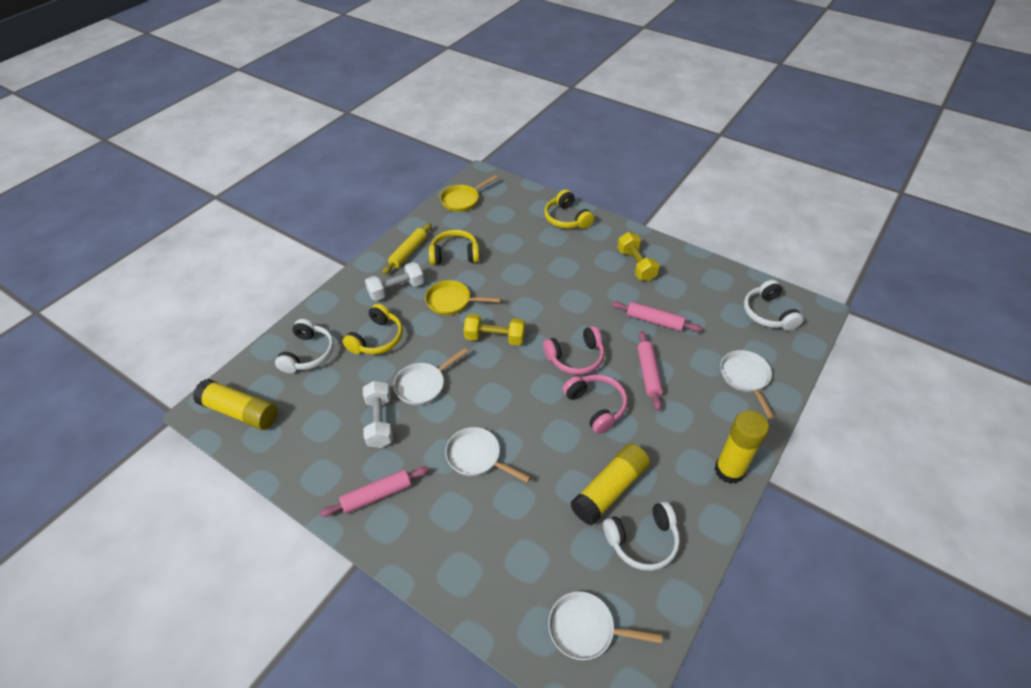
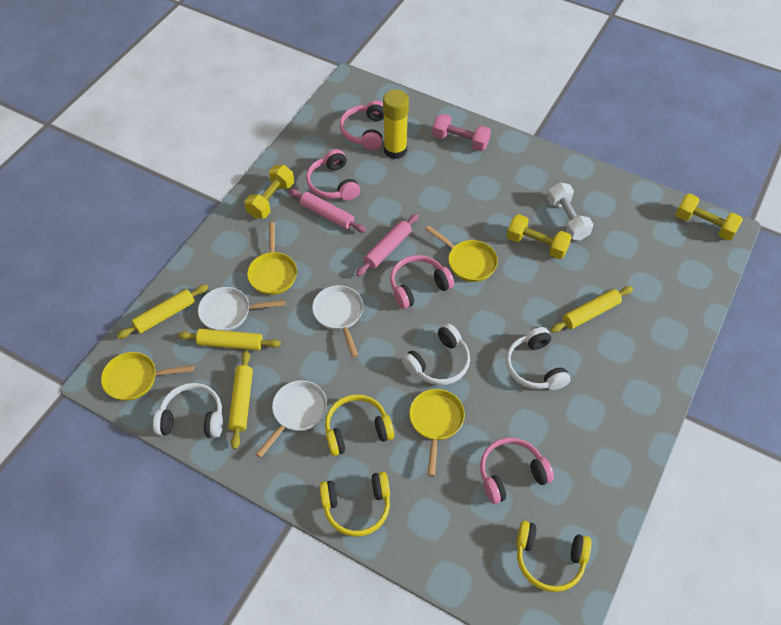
pink dumbbell: 0 -> 1
pink headphones: 2 -> 4
pink rolling pin: 3 -> 2
white dumbbell: 2 -> 1
white pan: 4 -> 3
yellow dumbbell: 2 -> 3
yellow glue stick: 3 -> 1
yellow pan: 2 -> 4
yellow rolling pin: 1 -> 4

